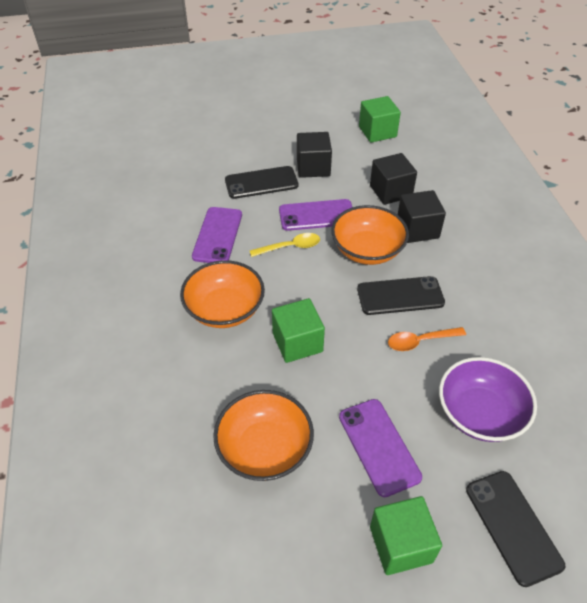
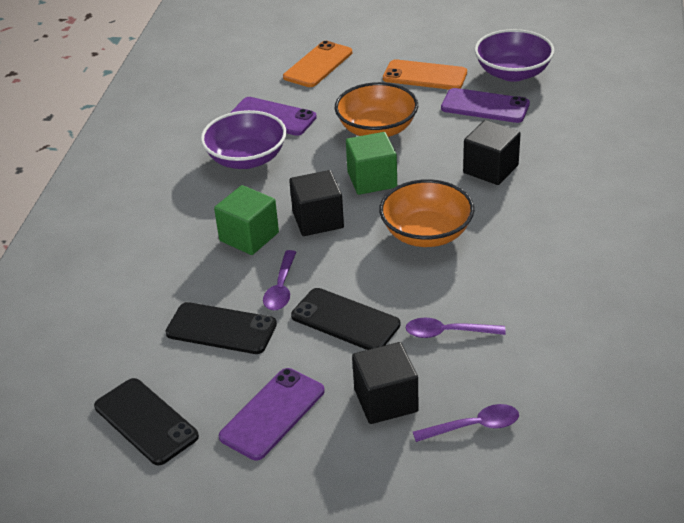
green cube: 3 -> 2
orange bowl: 3 -> 2
orange phone: 0 -> 2
orange spoon: 1 -> 0
purple bowl: 1 -> 2
purple spoon: 0 -> 3
yellow spoon: 1 -> 0

